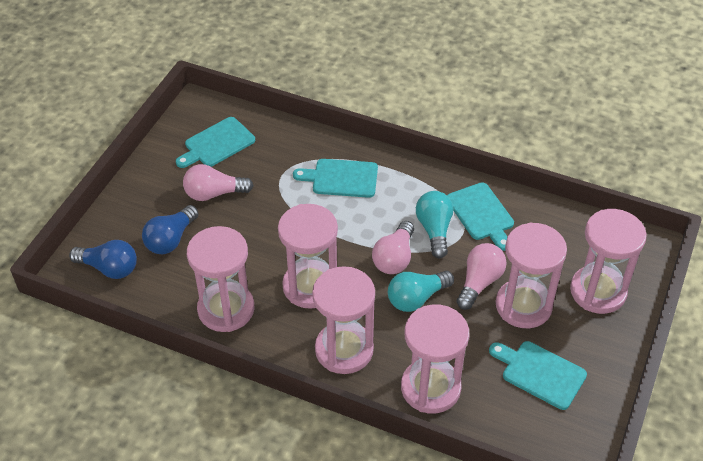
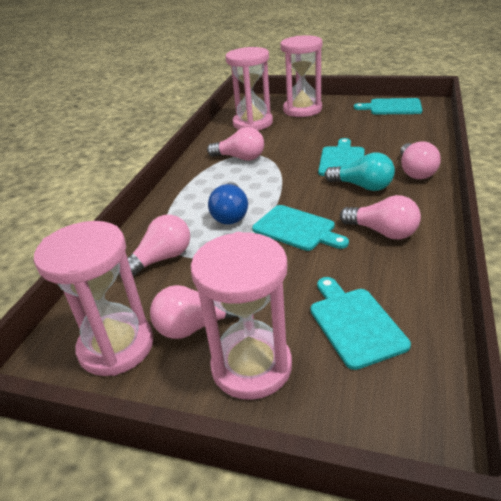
blue light bulb: 2 -> 1
pink hourglass: 6 -> 4
pink light bulb: 3 -> 5
turquoise light bulb: 2 -> 1

